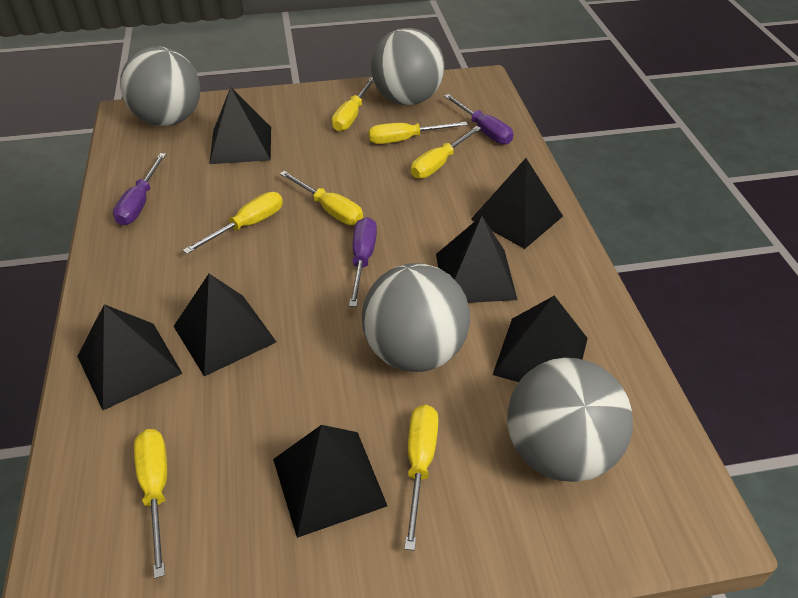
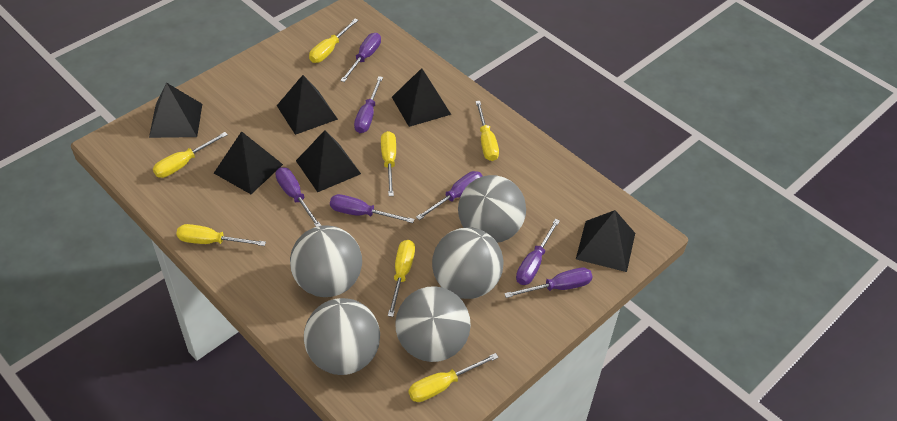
black pyramid: 7 -> 6
grey ball: 4 -> 5
purple screwdriver: 3 -> 7

